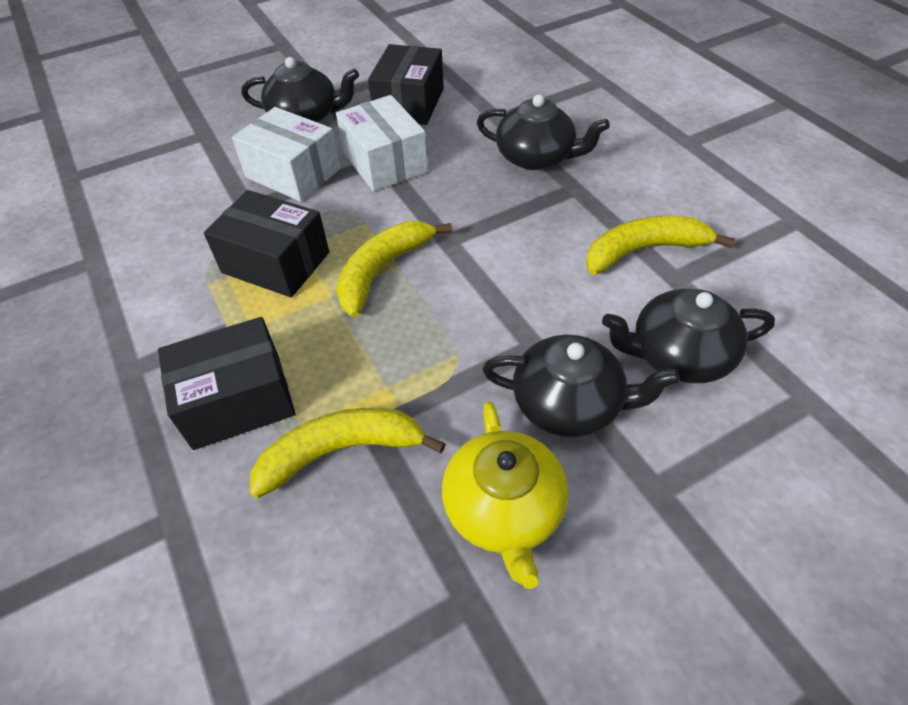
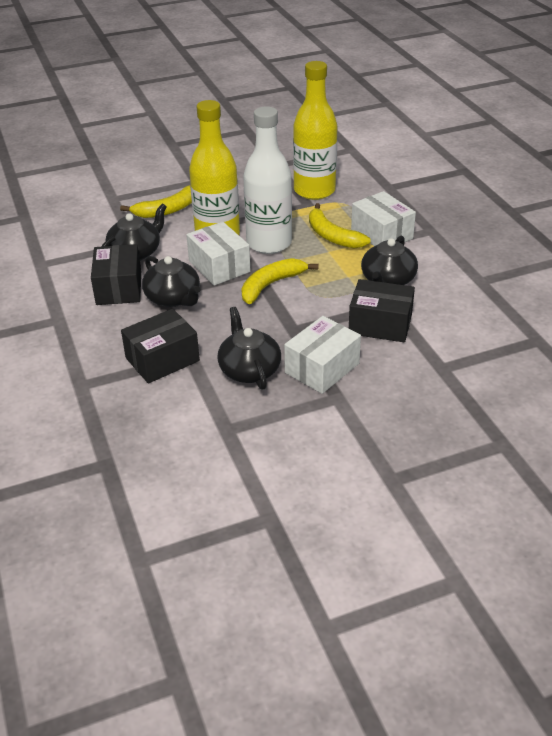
white bottle: 0 -> 1
white box: 2 -> 3
yellow bottle: 0 -> 2
yellow teapot: 1 -> 0

